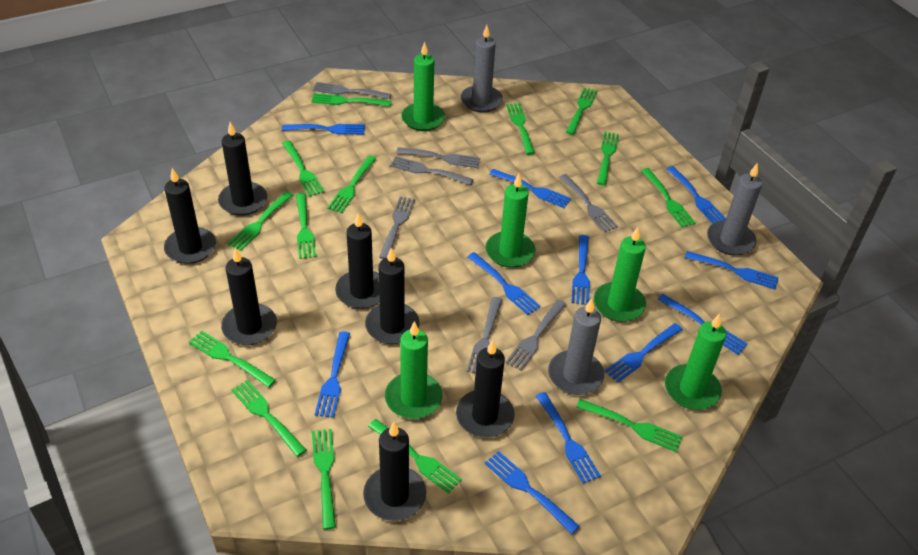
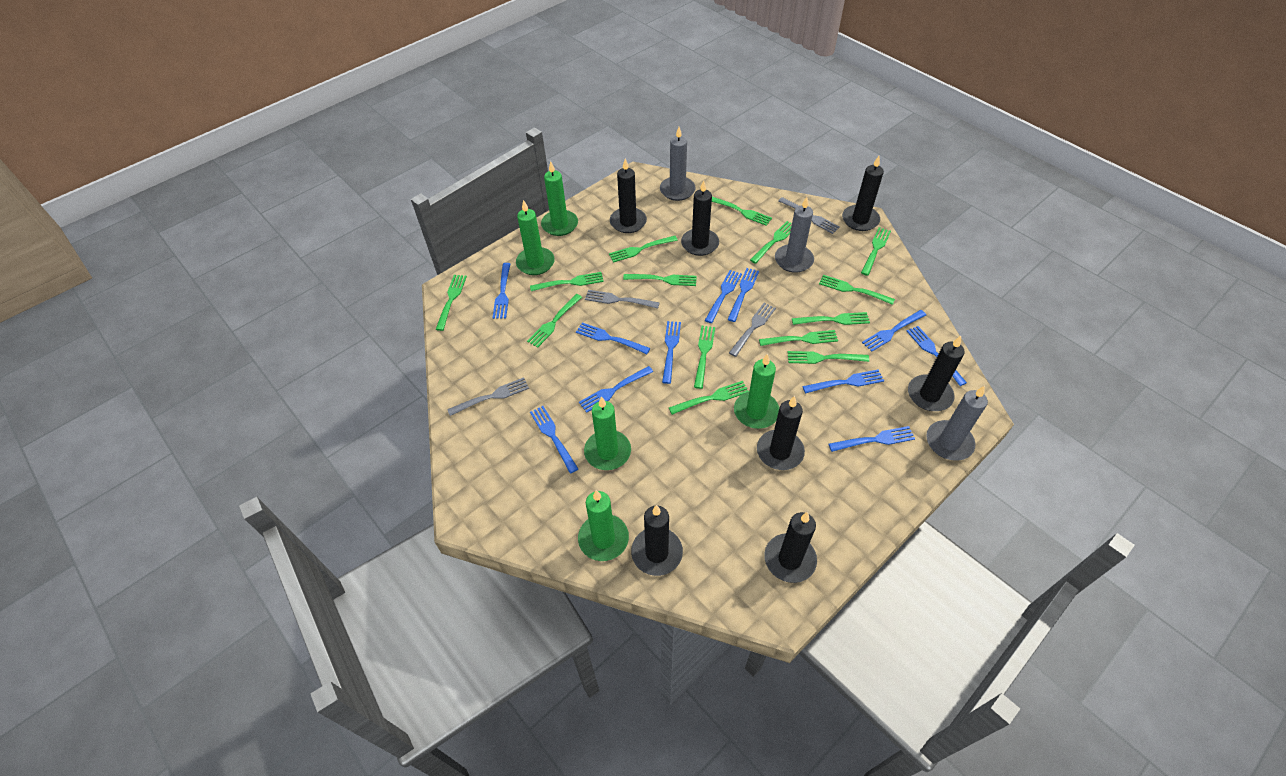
grey fork: 7 -> 4

